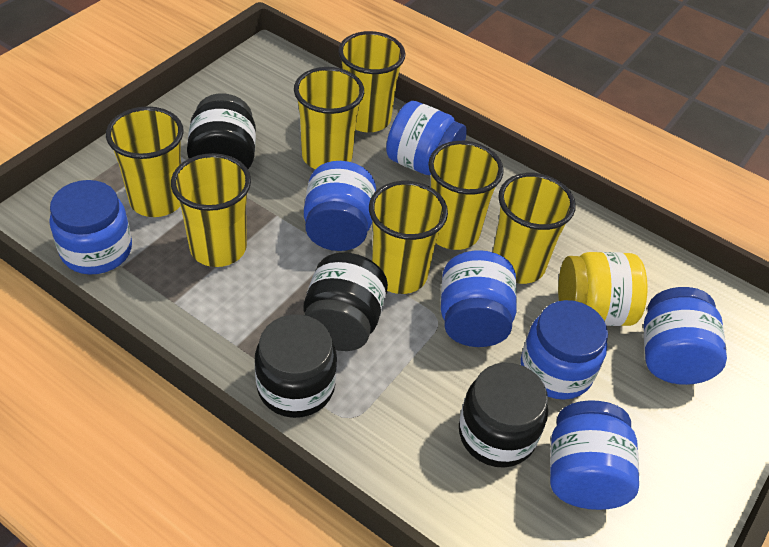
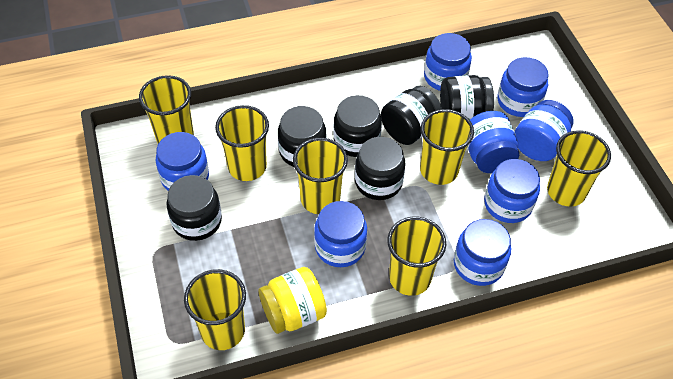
black jar: 4 -> 6
blue jar: 7 -> 8

